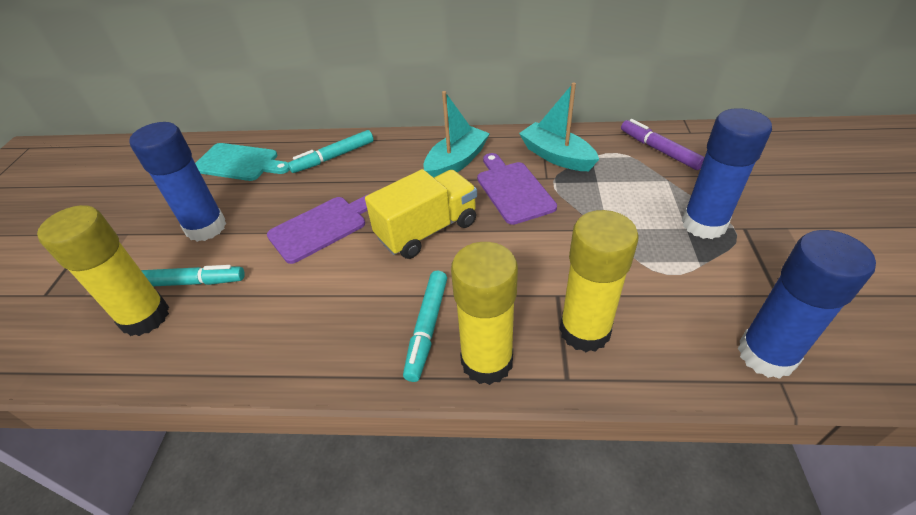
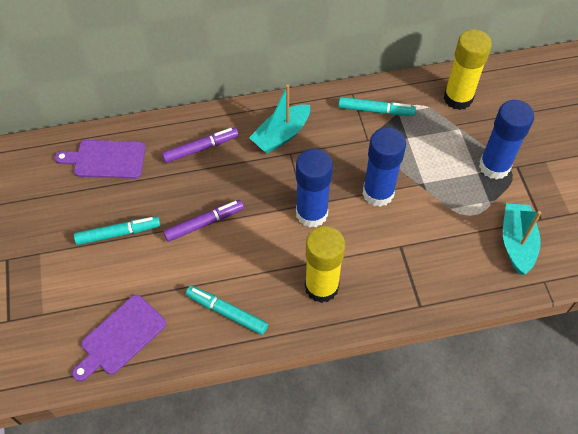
purple marker: 1 -> 2
turquoise cutting board: 1 -> 0
yellow glue stick: 3 -> 2
yellow truck: 1 -> 0

